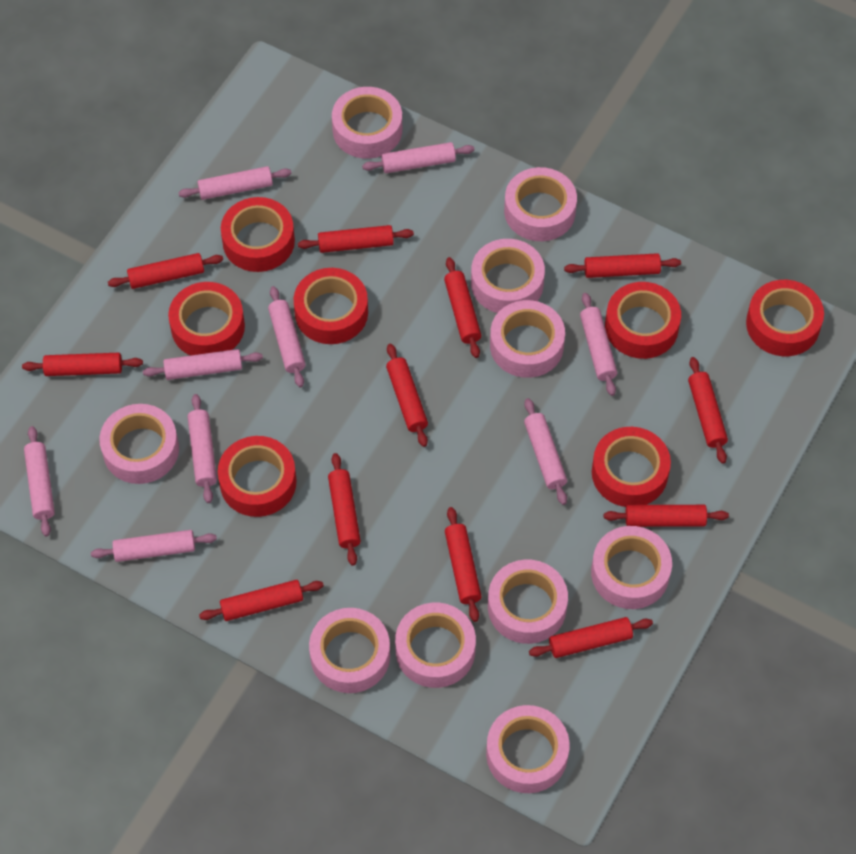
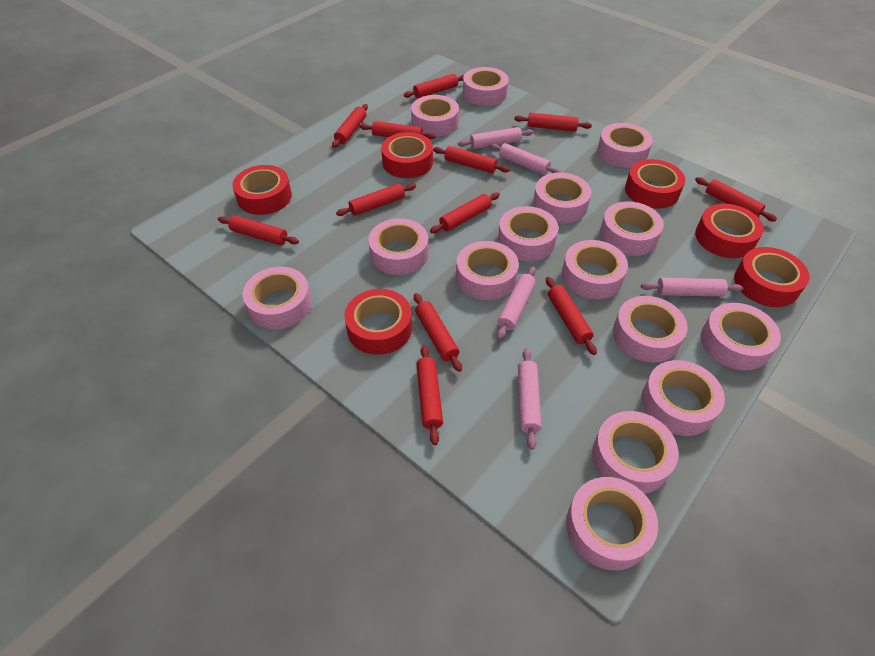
pink rolling pin: 9 -> 5
pink tape: 10 -> 15
red tape: 7 -> 6

